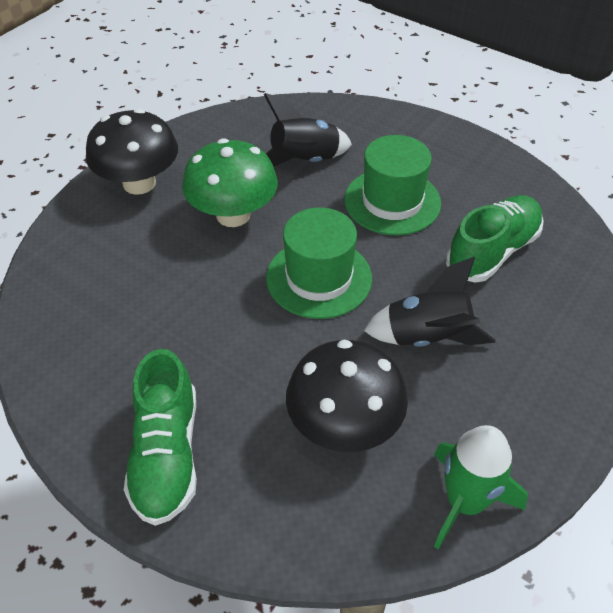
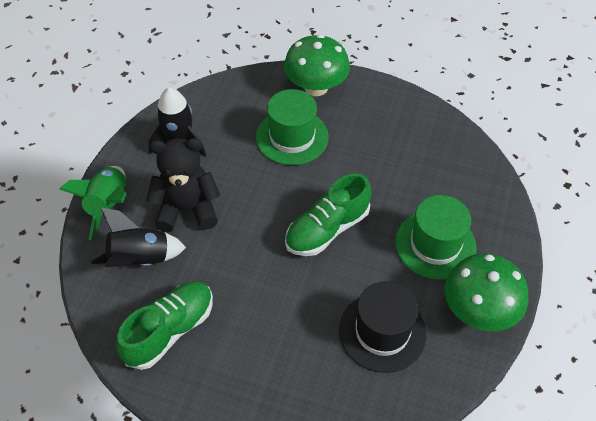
black hat: 0 -> 1
black mushroom: 2 -> 0
black teddy bear: 0 -> 1
green mushroom: 1 -> 2

